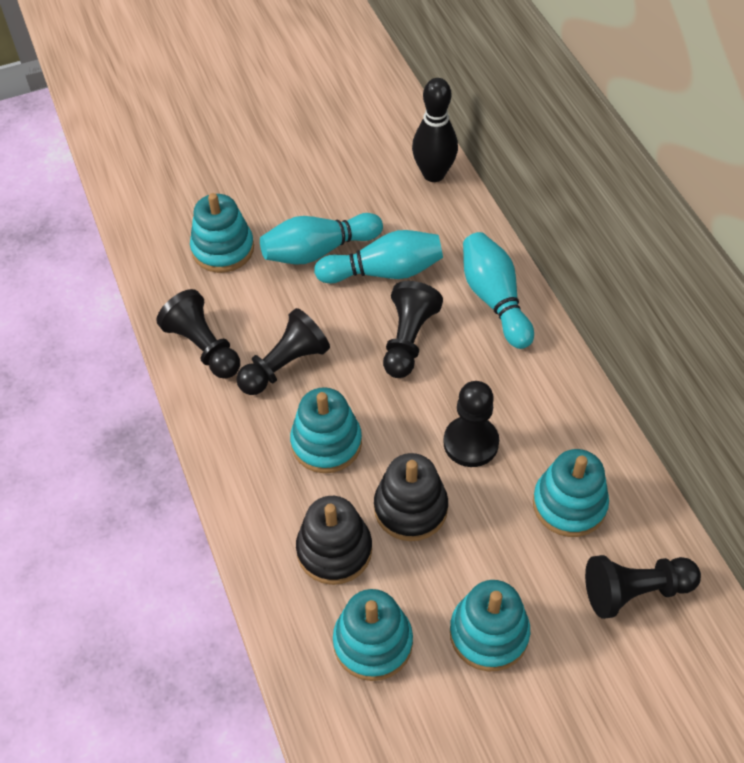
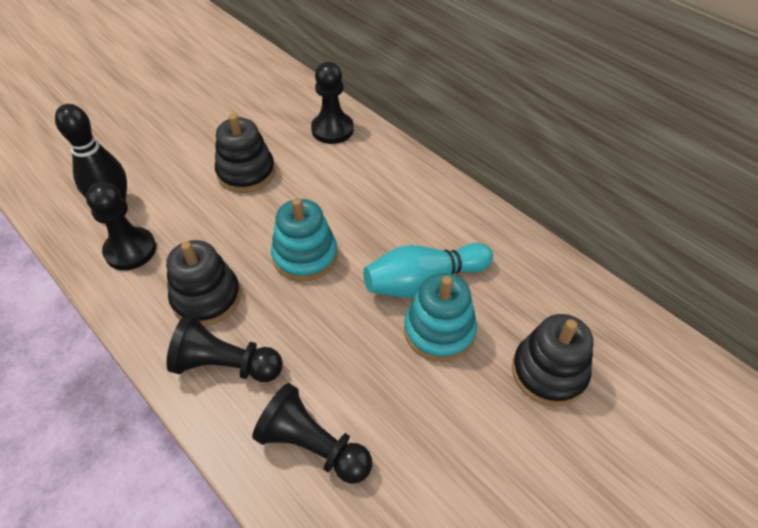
black pawn: 5 -> 4
black stacking toy: 2 -> 3
turquoise bowling pin: 3 -> 1
turquoise stacking toy: 5 -> 2

